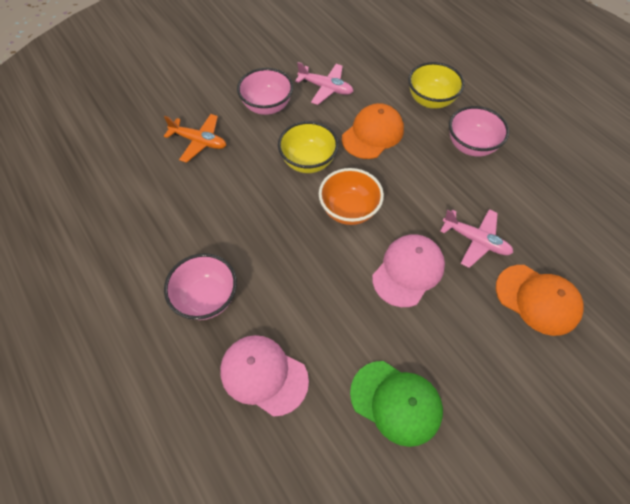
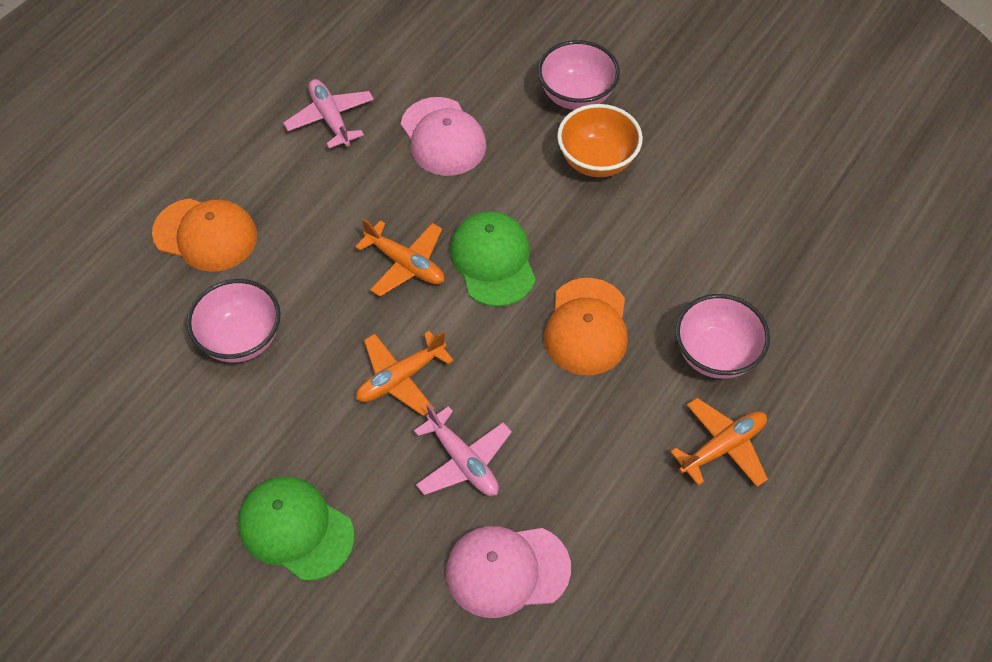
green cap: 1 -> 2
orange plane: 1 -> 3
yellow bowl: 2 -> 0

